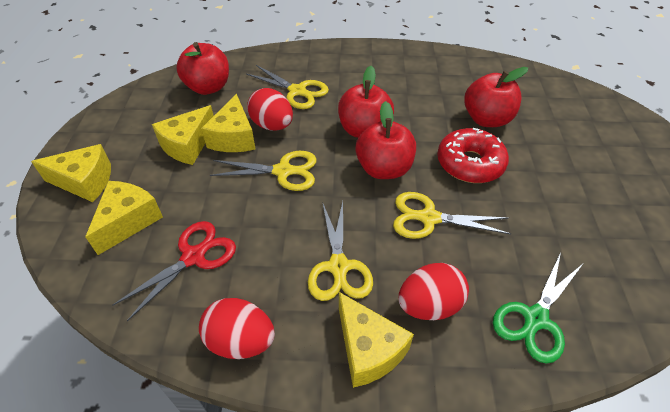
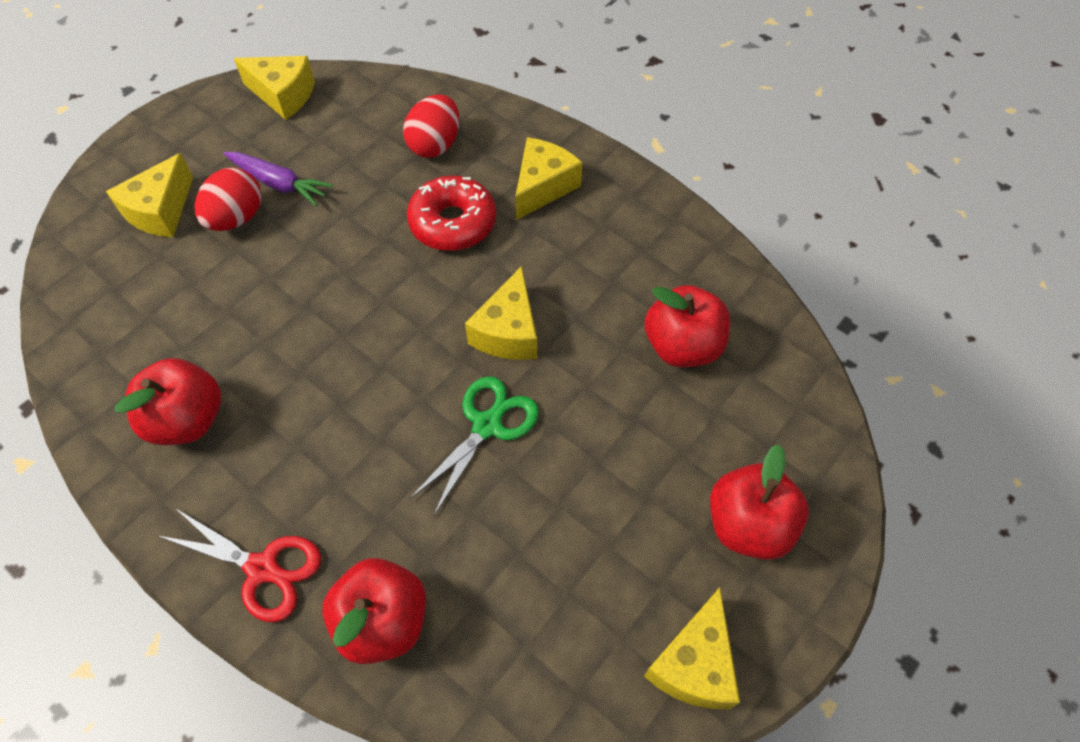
purple carrot: 0 -> 1
red egg: 3 -> 2
yellow scissors: 4 -> 0

